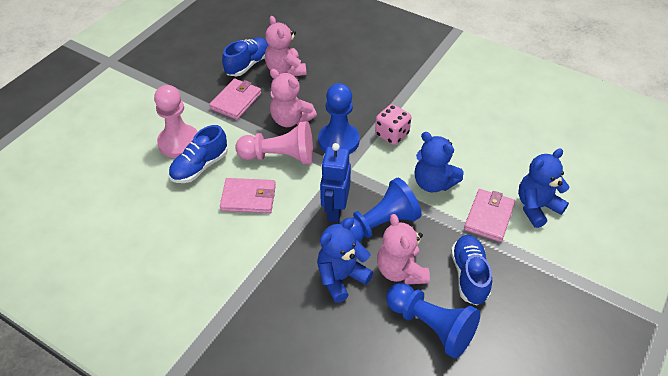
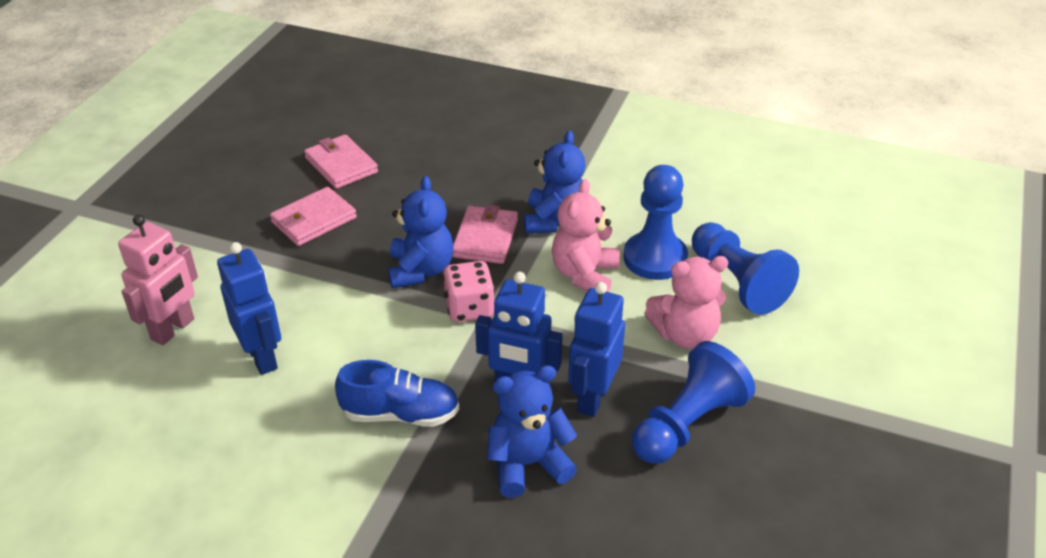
blue robot: 1 -> 3
blue shoe: 3 -> 1
pink pawn: 2 -> 0
pink robot: 0 -> 1
pink teddy bear: 3 -> 2

